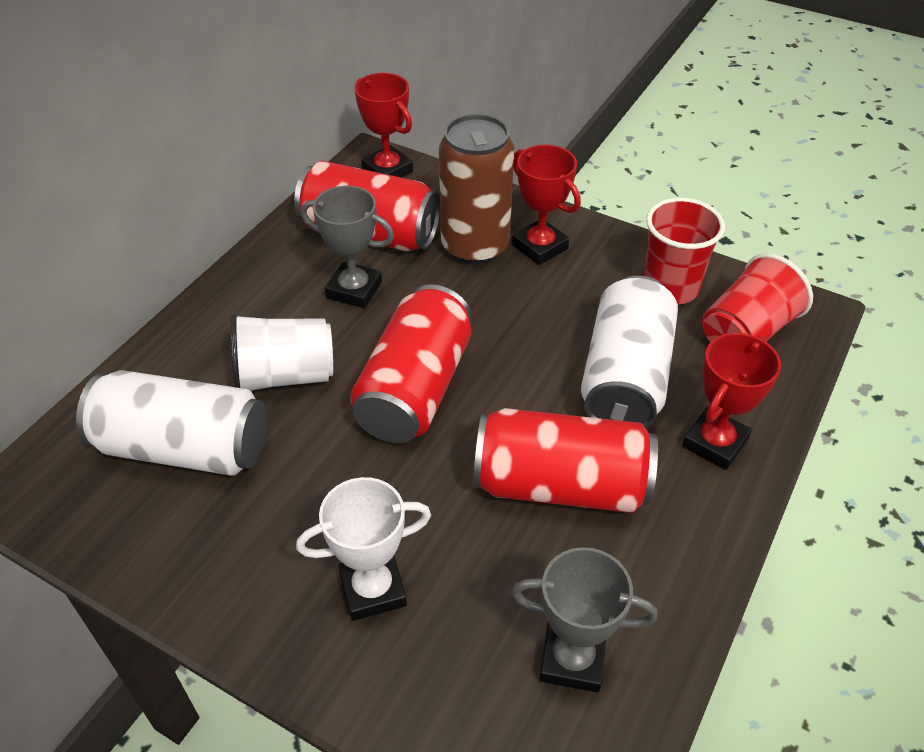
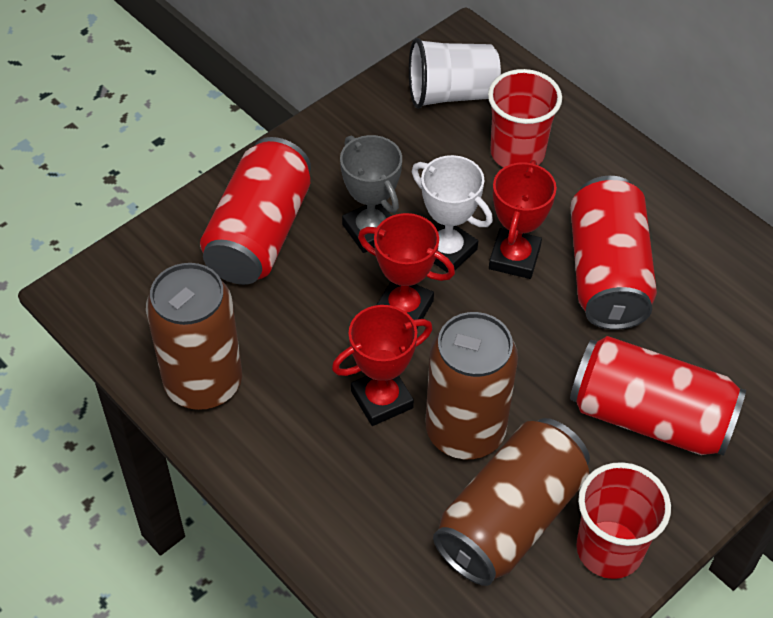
brown can: 1 -> 3
grey trophy: 2 -> 1
white can: 2 -> 0

